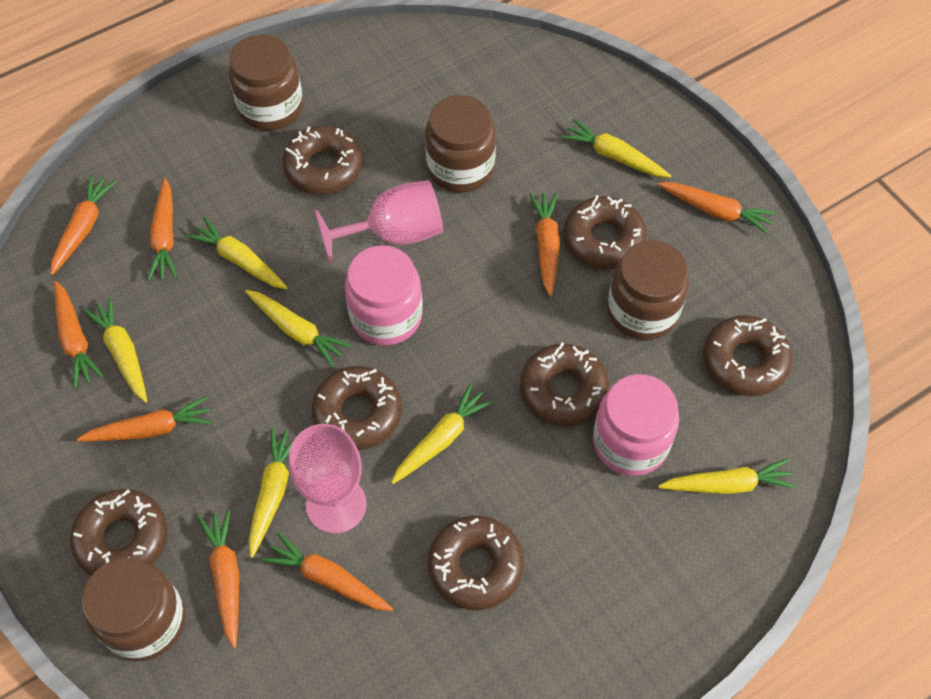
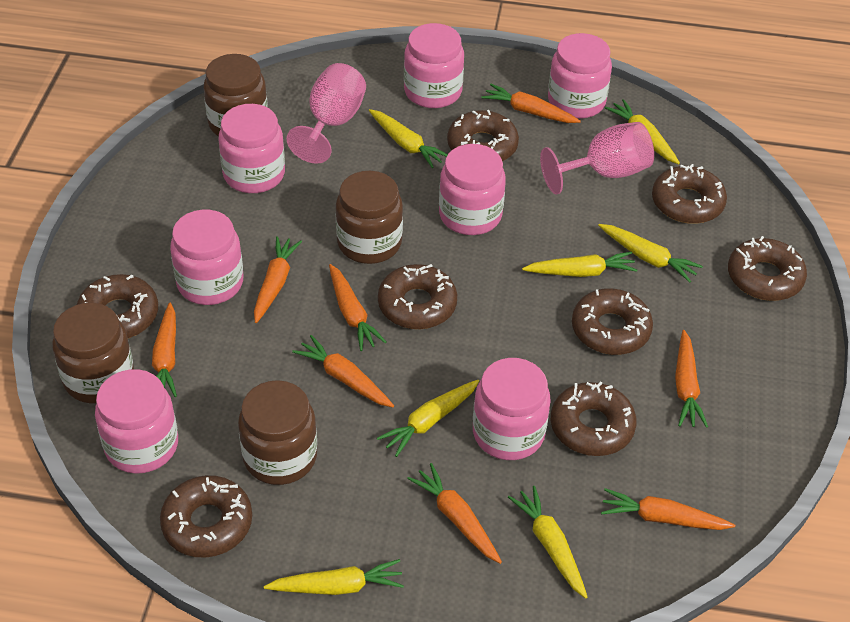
brown donut: 7 -> 8
pink jar: 2 -> 7

